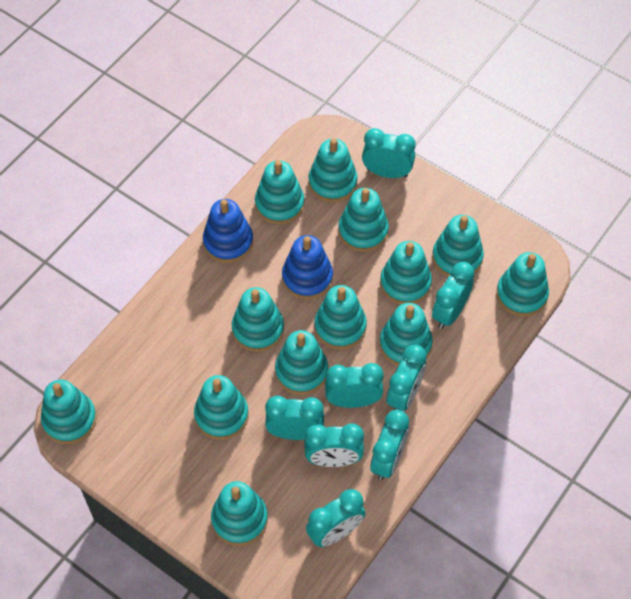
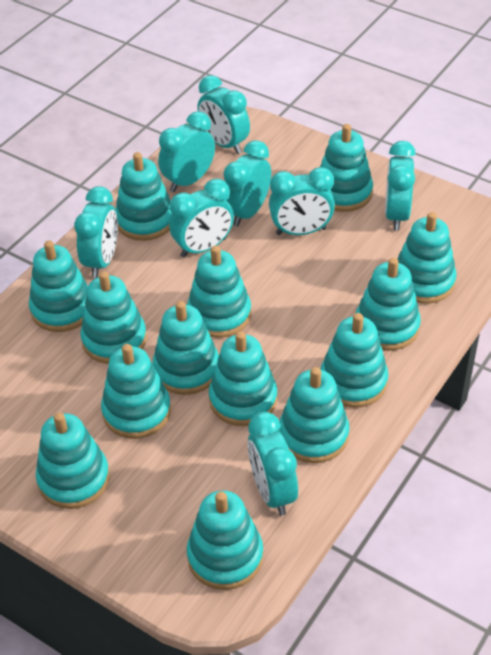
blue stacking toy: 2 -> 0
turquoise stacking toy: 13 -> 14

